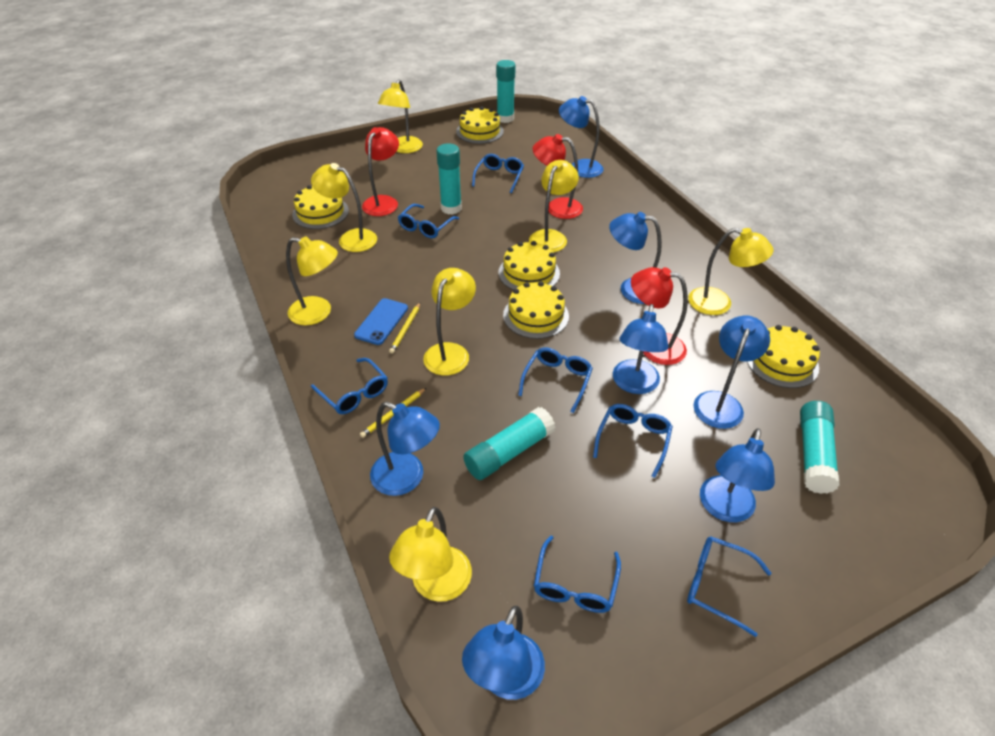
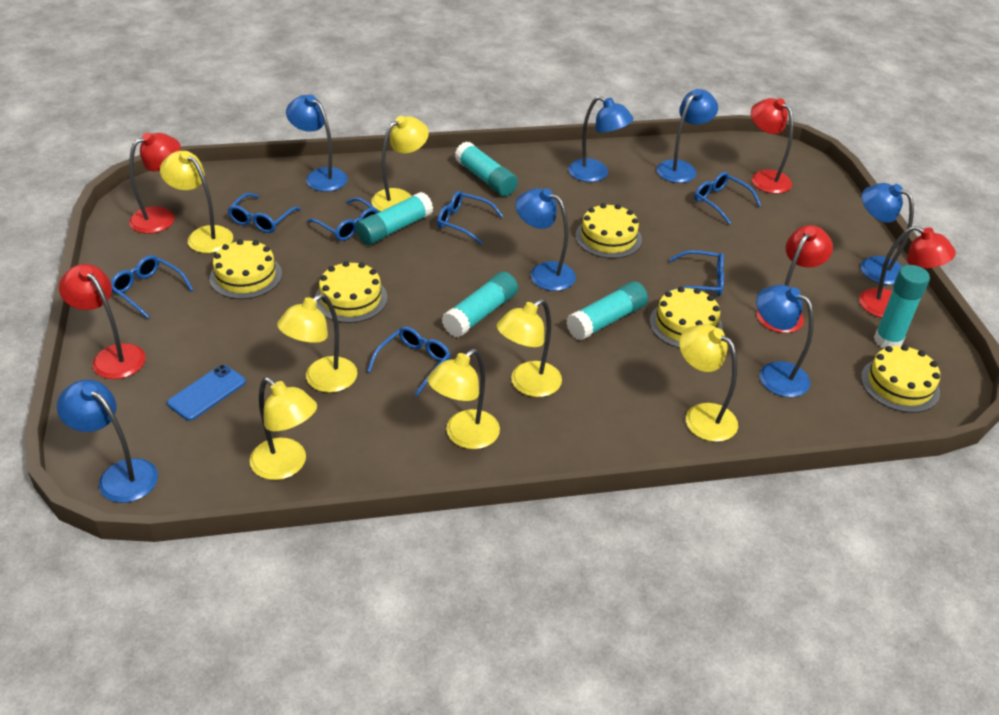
red lamp: 3 -> 5
turquoise glue stick: 4 -> 5
yellow pencil: 2 -> 0

